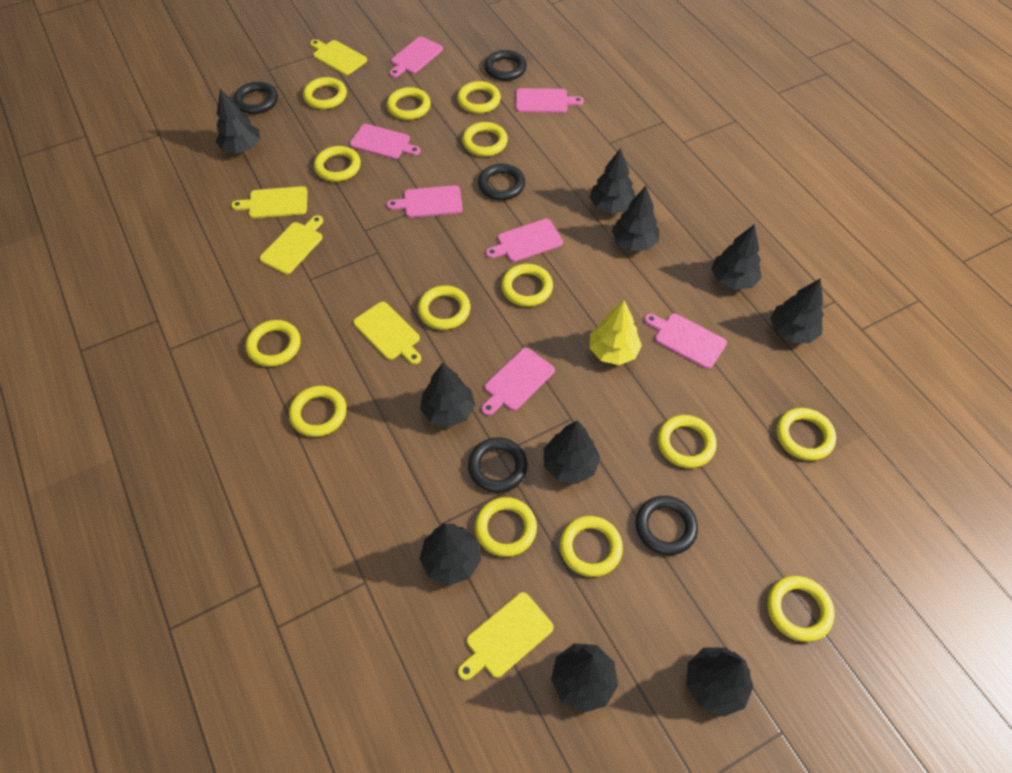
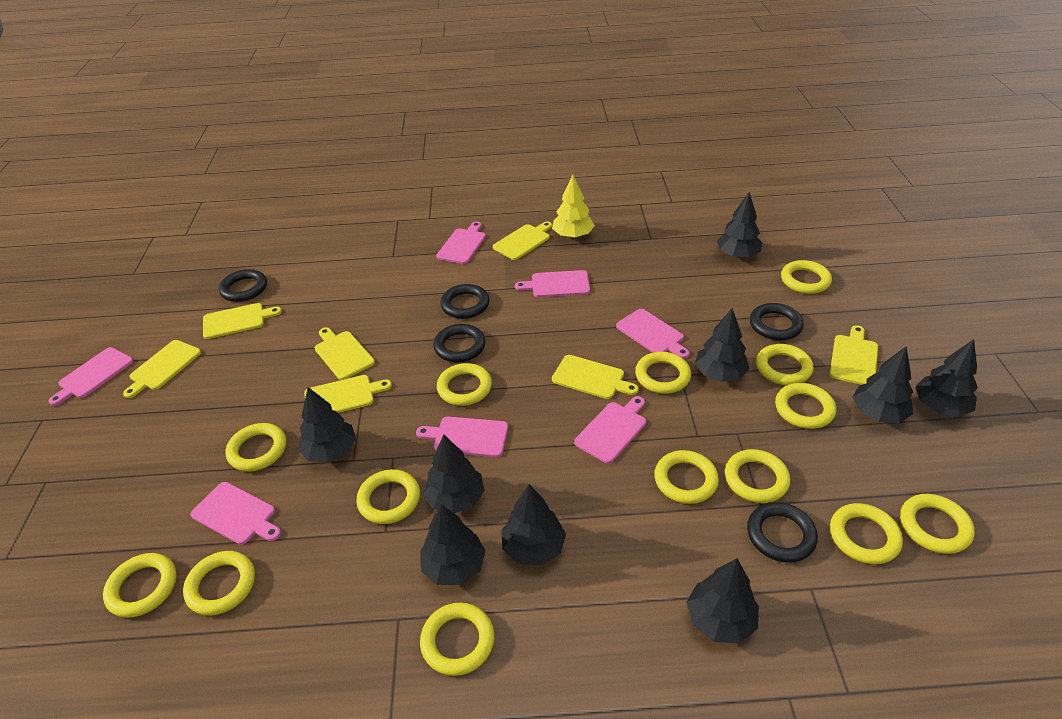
black tree: 10 -> 9
yellow cutting board: 5 -> 7

